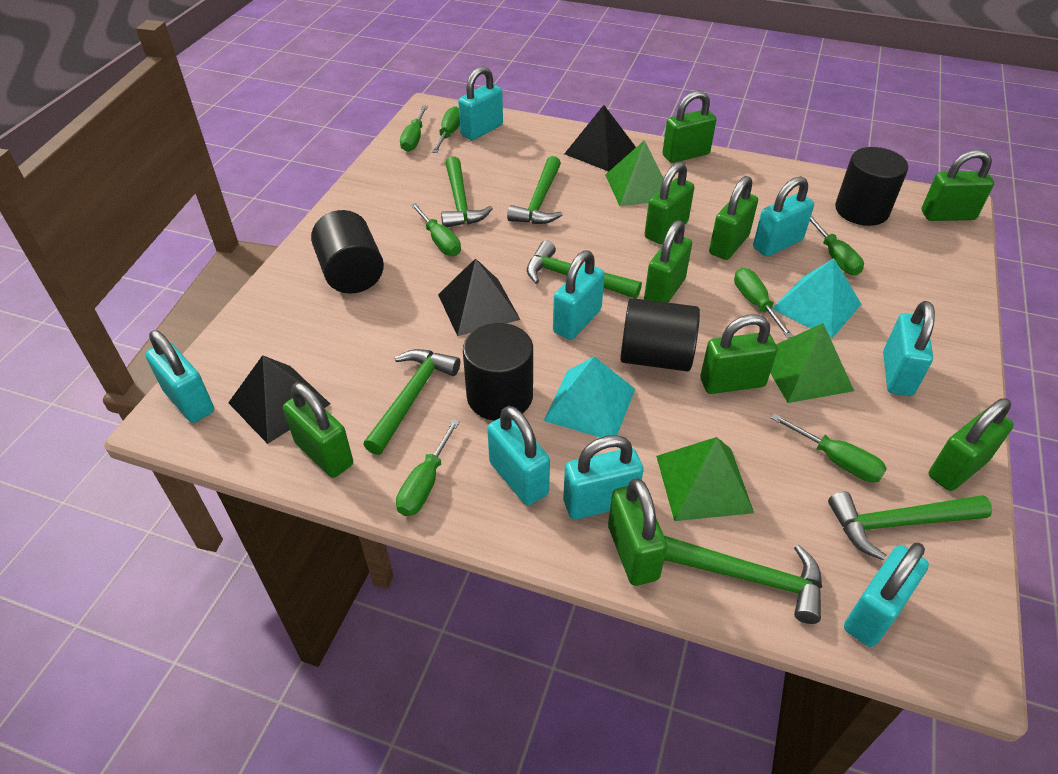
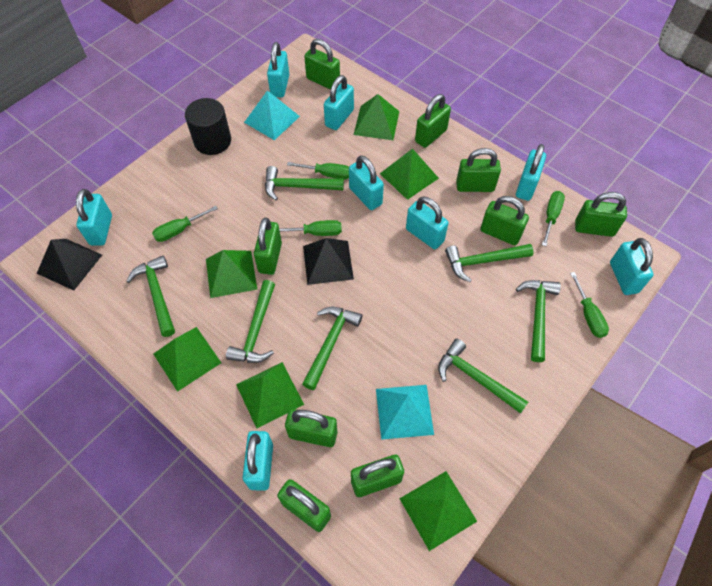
black cylinder: 4 -> 1
black pyramid: 3 -> 2
green hammer: 6 -> 7
green pyramid: 3 -> 6
green screwdriver: 7 -> 5

